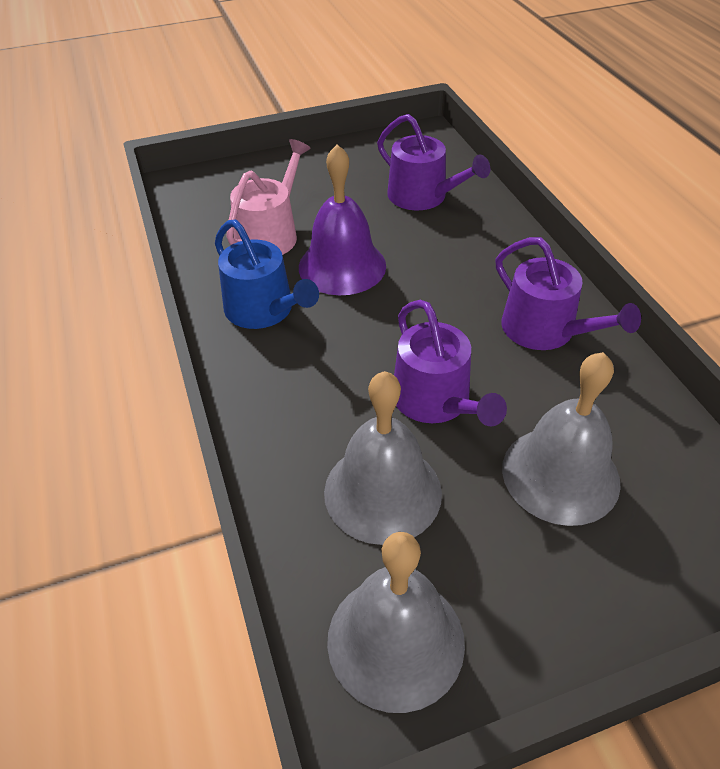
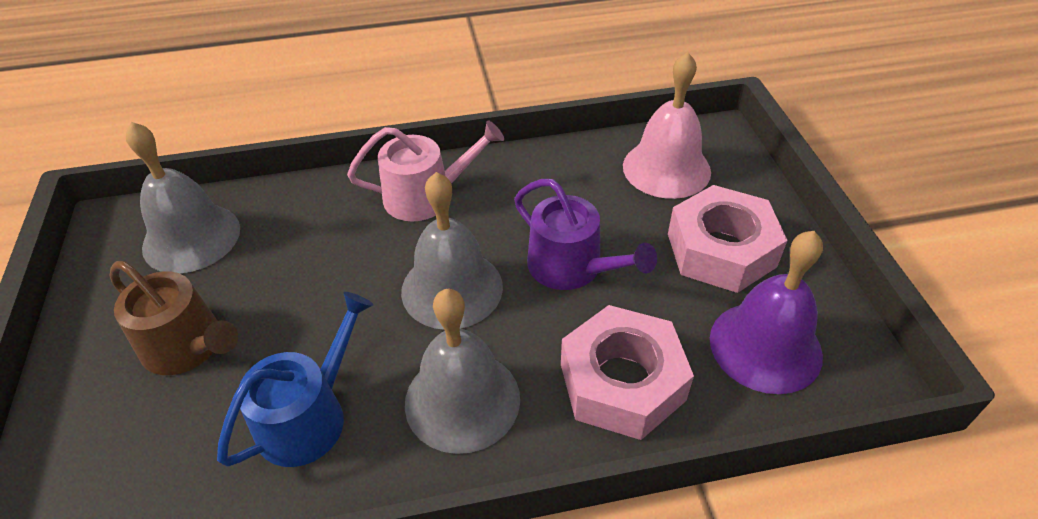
brown watering can: 0 -> 1
pink bell: 0 -> 1
pink nut: 0 -> 2
purple watering can: 3 -> 1

